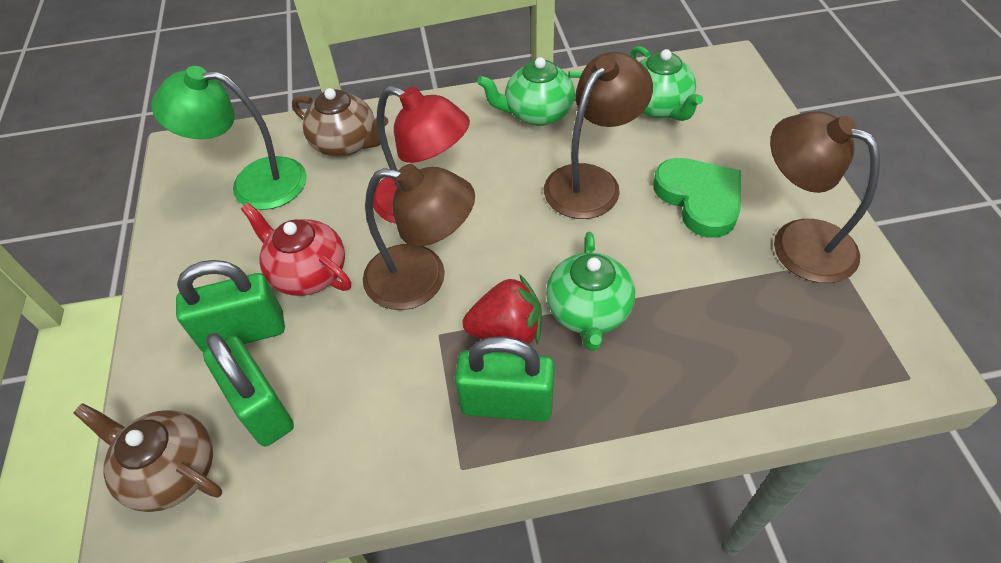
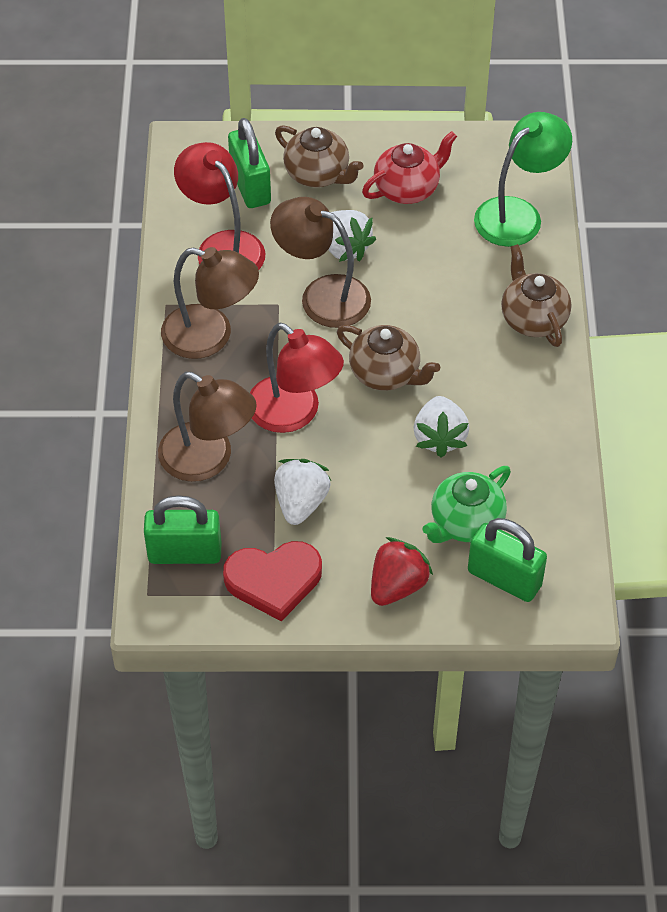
brown teapot: 2 -> 3
green heart: 1 -> 0
green teapot: 3 -> 1
red heart: 0 -> 1
red lamp: 1 -> 2
white strawberry: 0 -> 3

